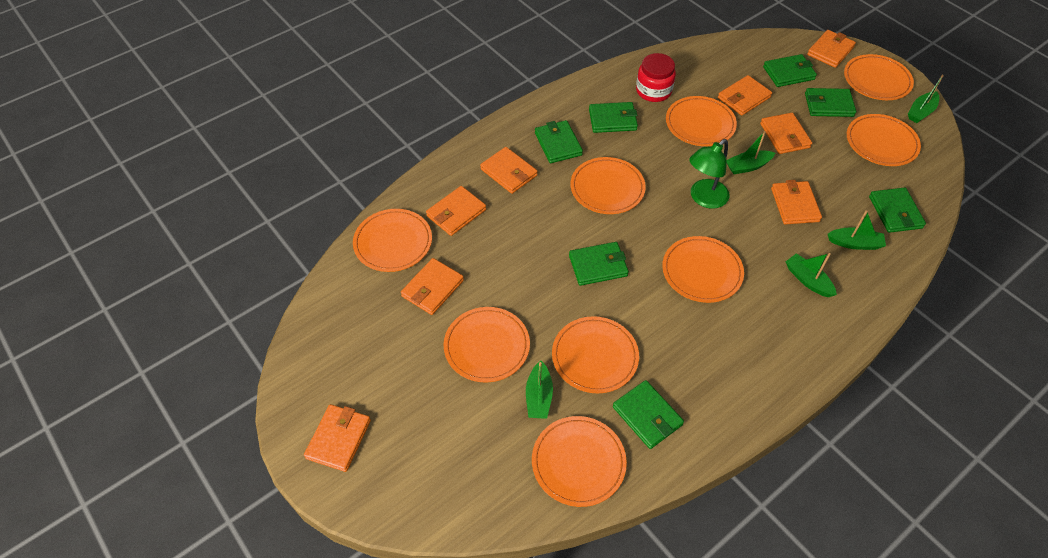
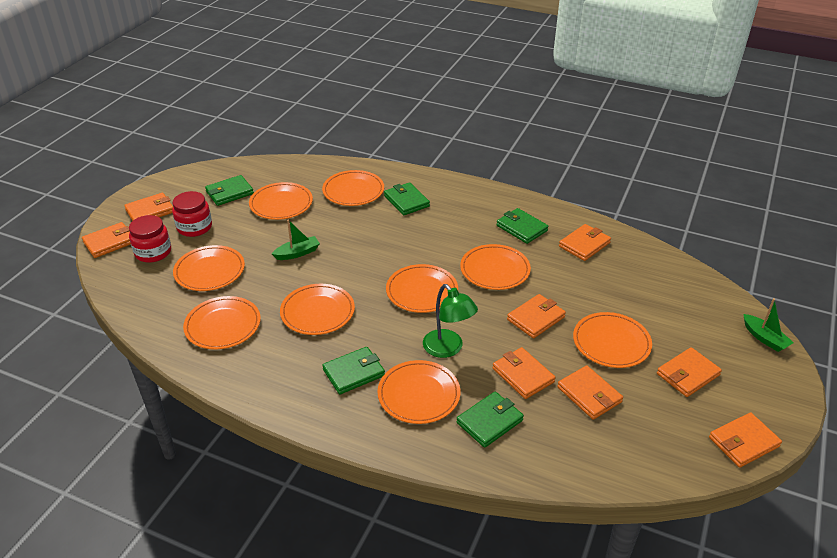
green boat: 5 -> 2
green wallet: 7 -> 5
red jar: 1 -> 2

